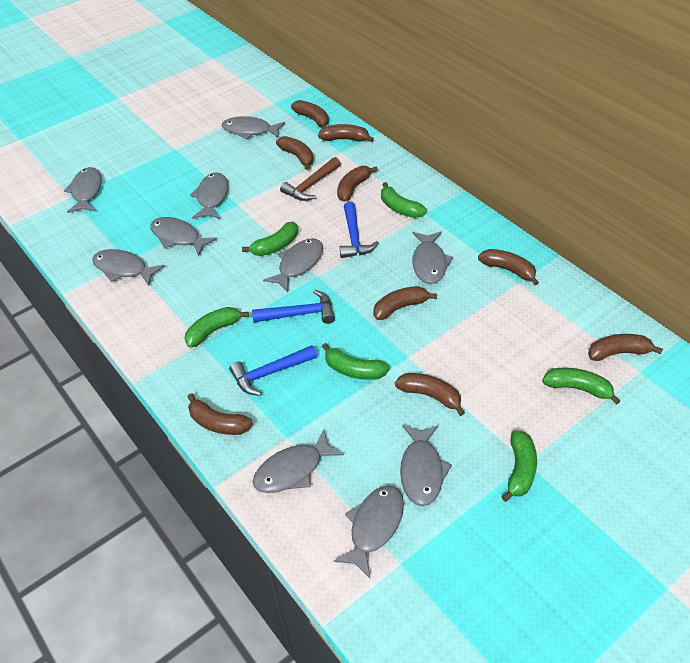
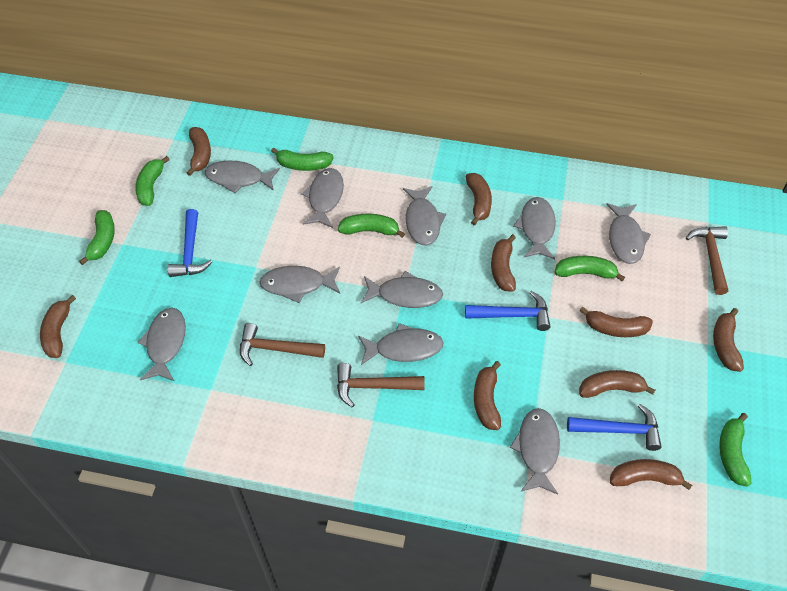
brown hammer: 1 -> 3

